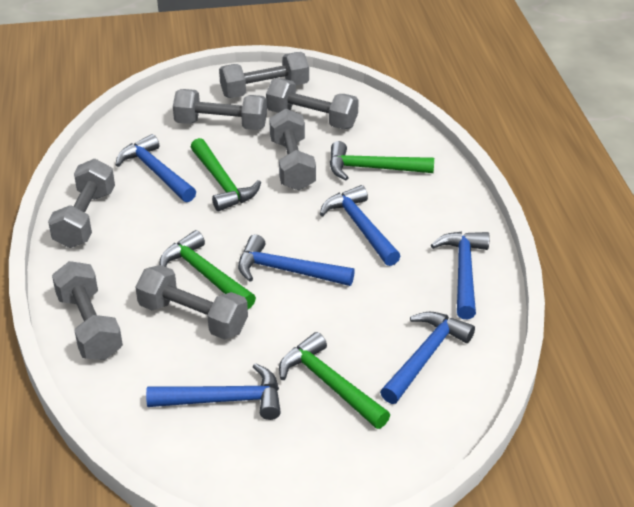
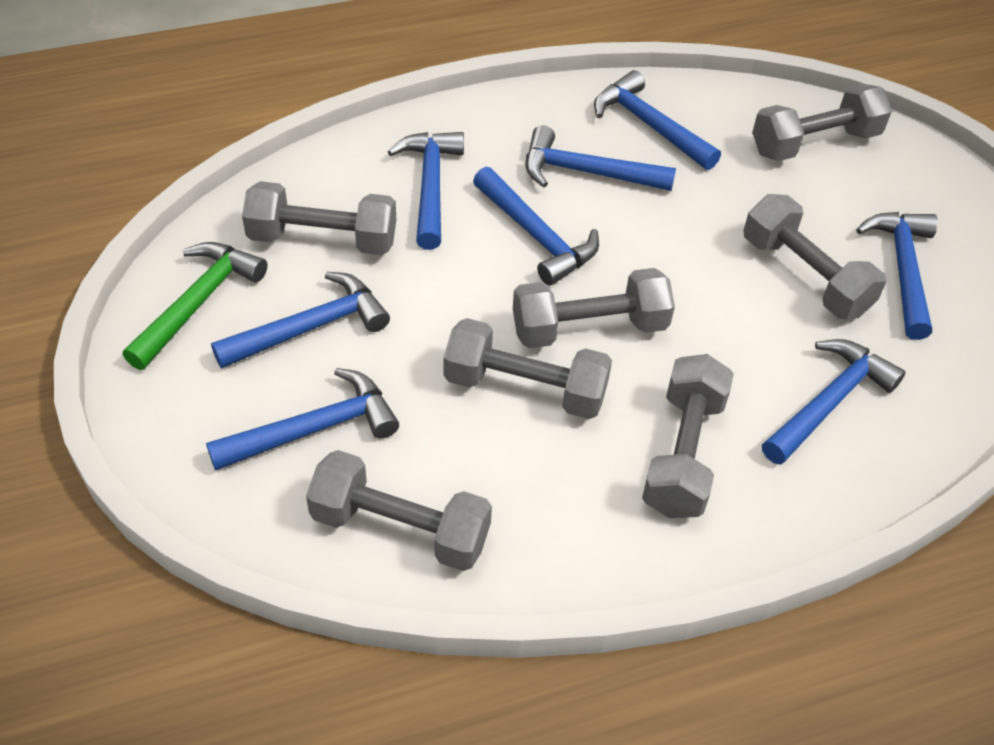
blue hammer: 6 -> 8
green hammer: 4 -> 1

